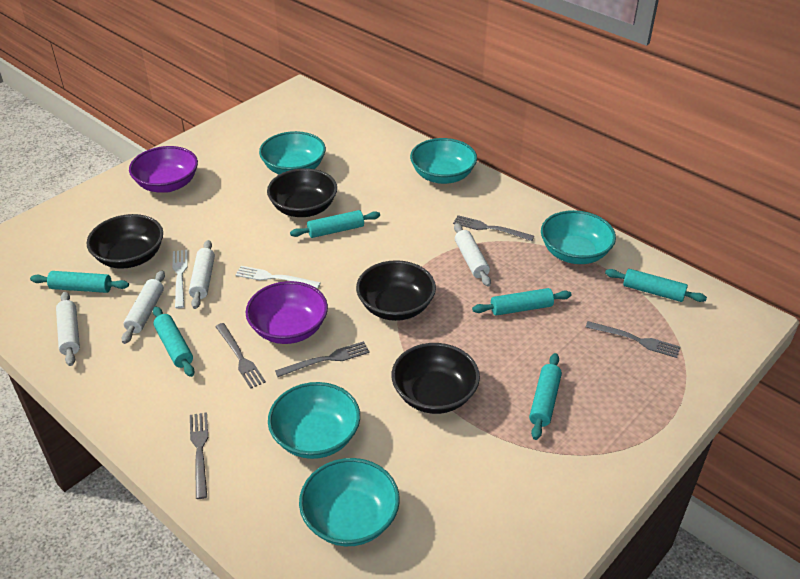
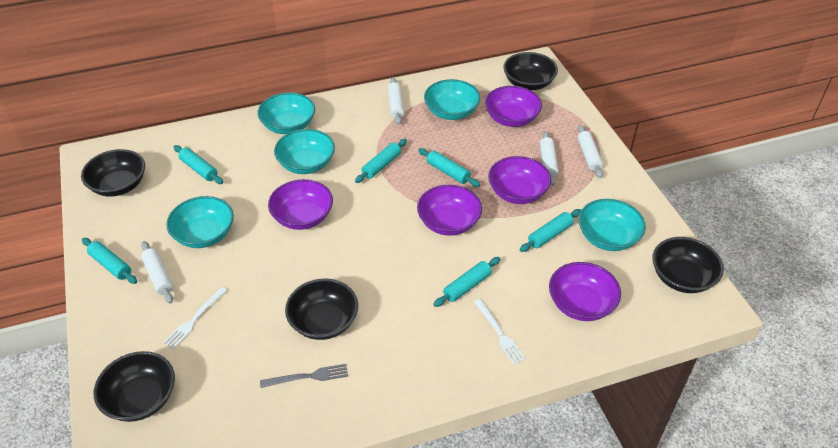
black bowl: 4 -> 5
grey fork: 5 -> 1
purple bowl: 2 -> 5

